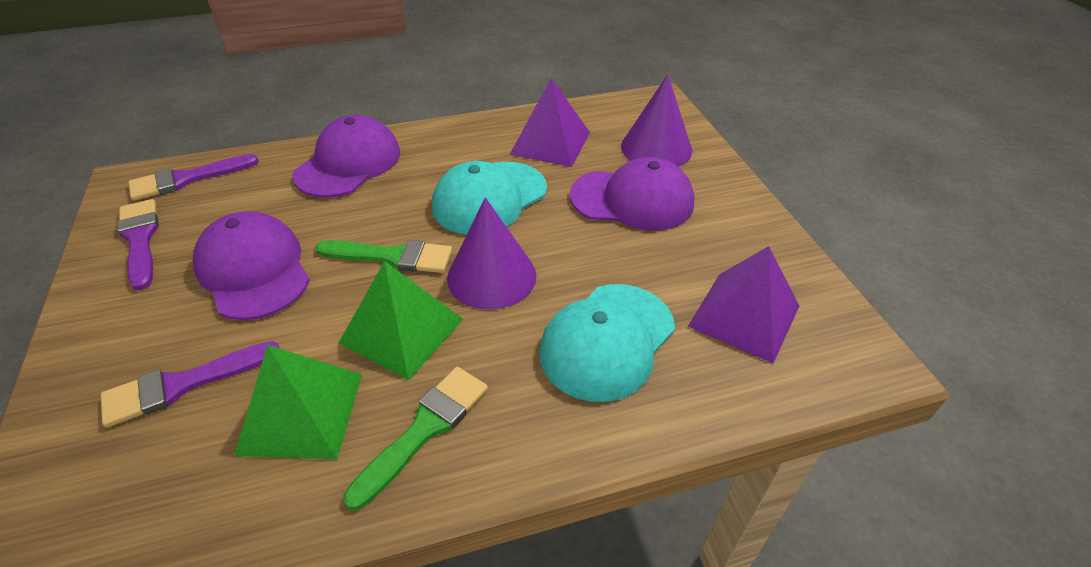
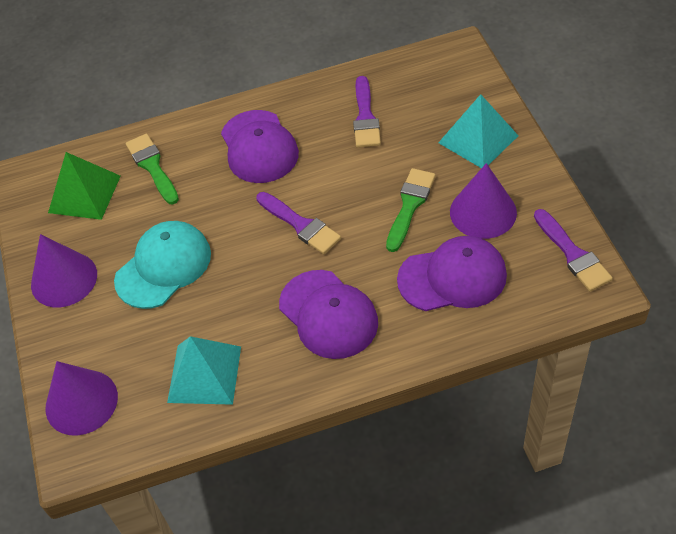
green pyramid: 2 -> 1
purple cone: 2 -> 3
purple pyramid: 2 -> 0
turquoise cap: 2 -> 1
turquoise pyramid: 0 -> 2

